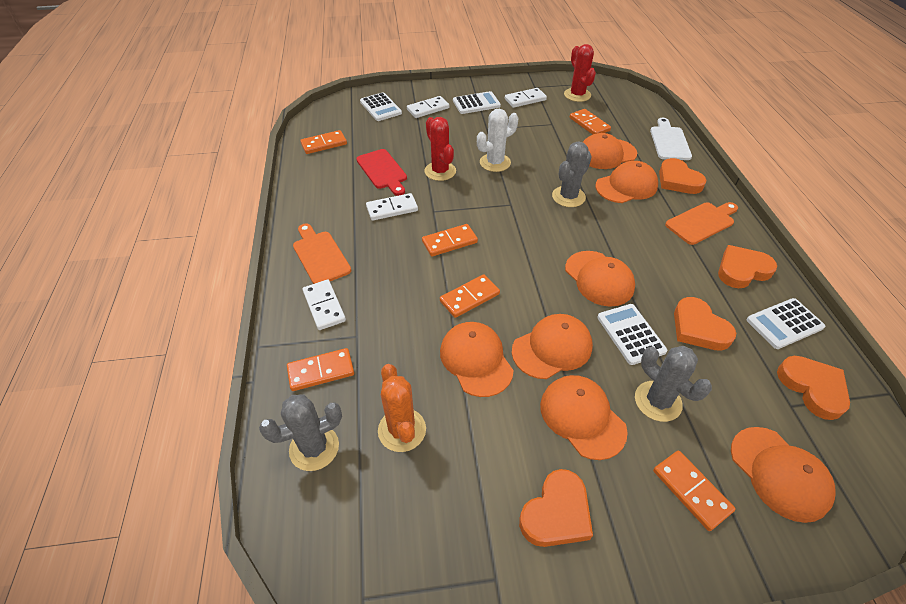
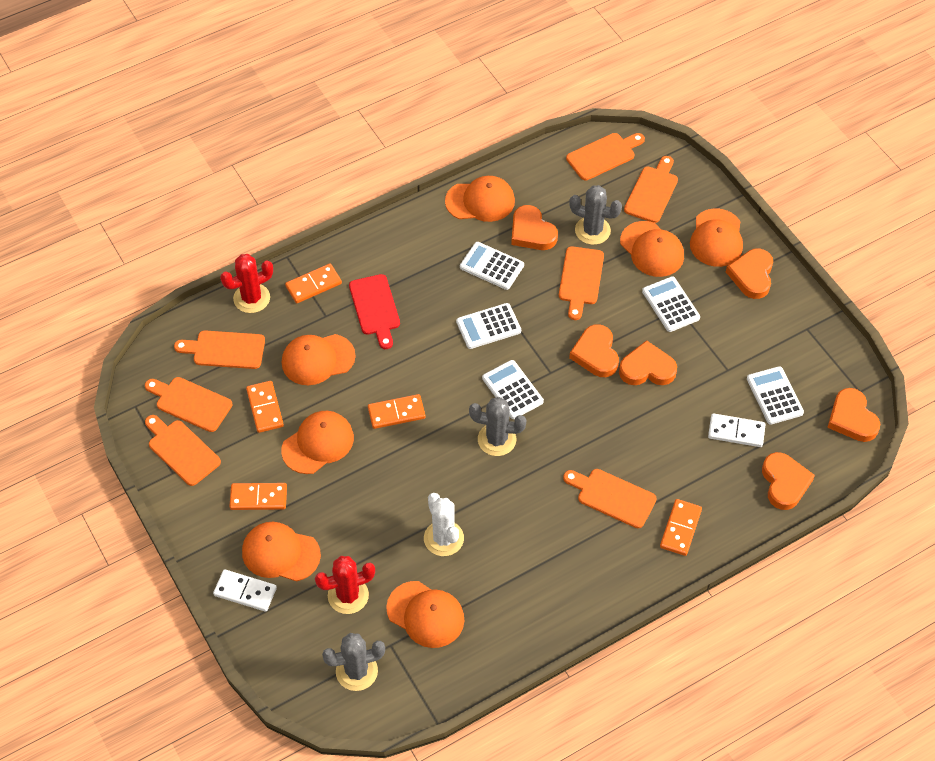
orange cactus: 1 -> 0
orange cutting board: 2 -> 7
orange domino: 6 -> 5
orange heart: 5 -> 6
white calculator: 4 -> 5
white cutting board: 1 -> 0
white domino: 4 -> 2

